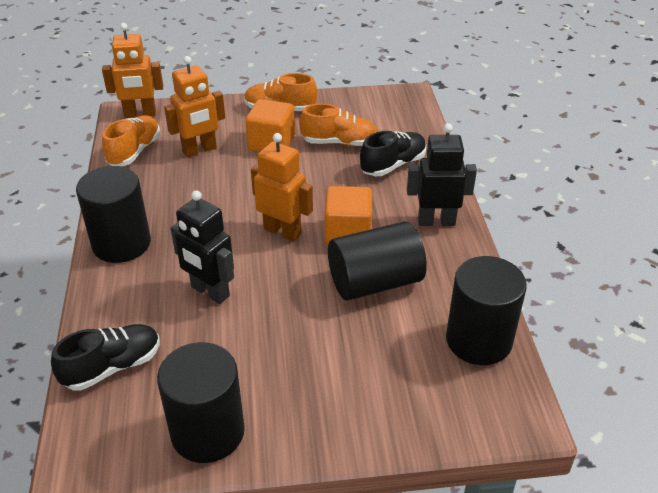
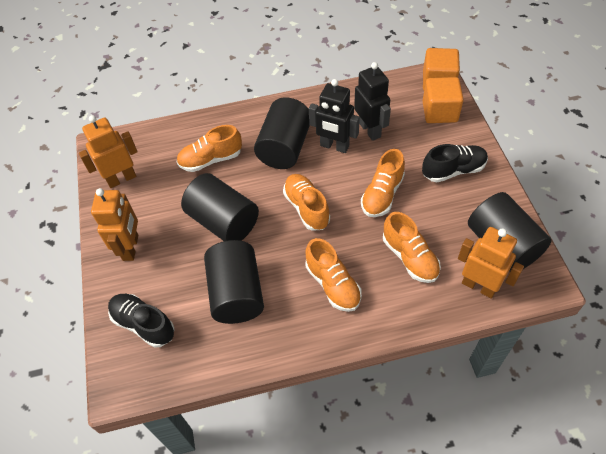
orange shoe: 3 -> 5

